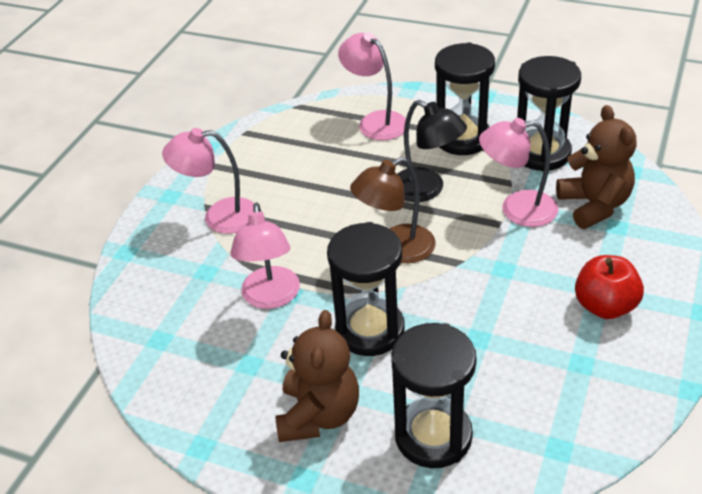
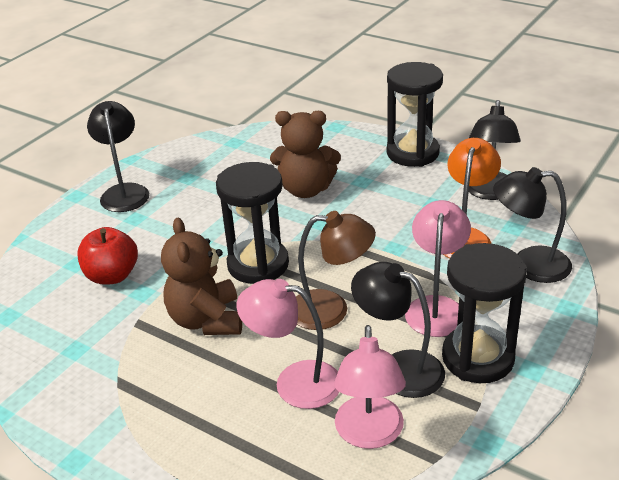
black hourglass: 4 -> 3
black lamp: 1 -> 4
orange lamp: 0 -> 1
pink lamp: 4 -> 3

